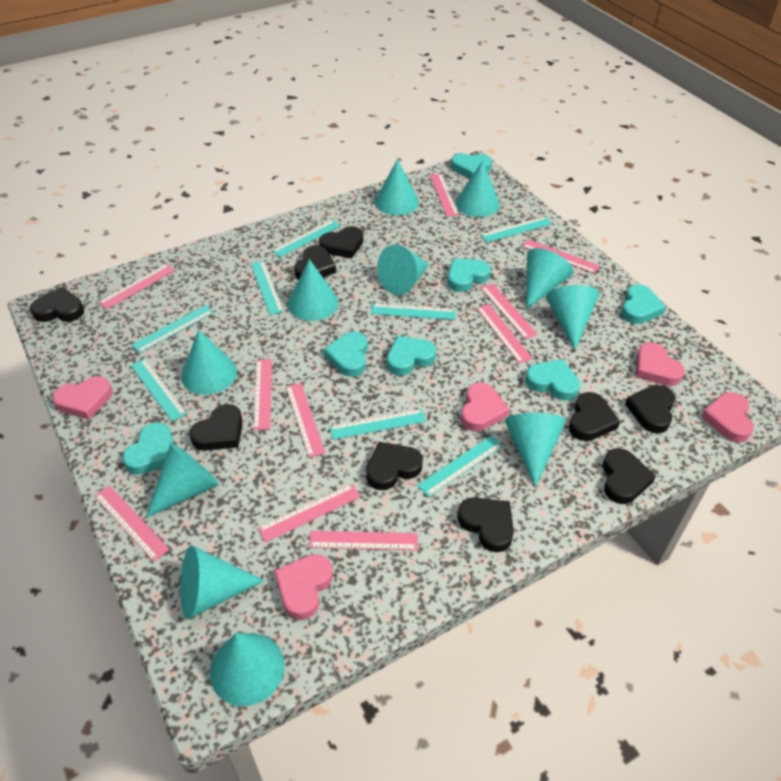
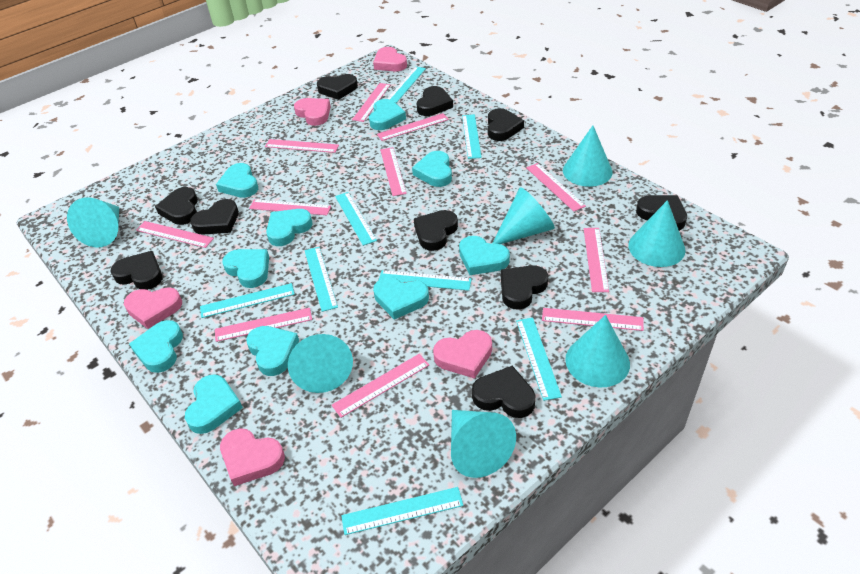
black heart: 9 -> 10
pink ruler: 10 -> 11
turquoise cone: 11 -> 7
turquoise heart: 7 -> 10

